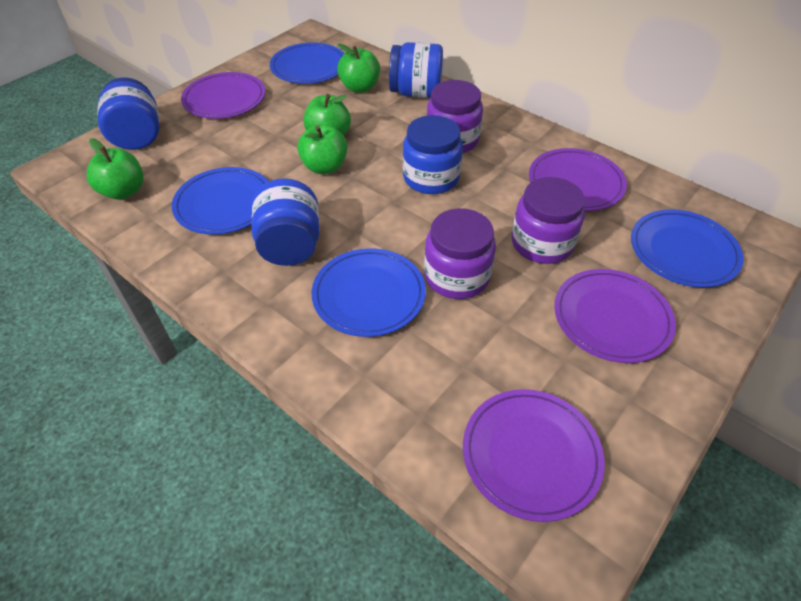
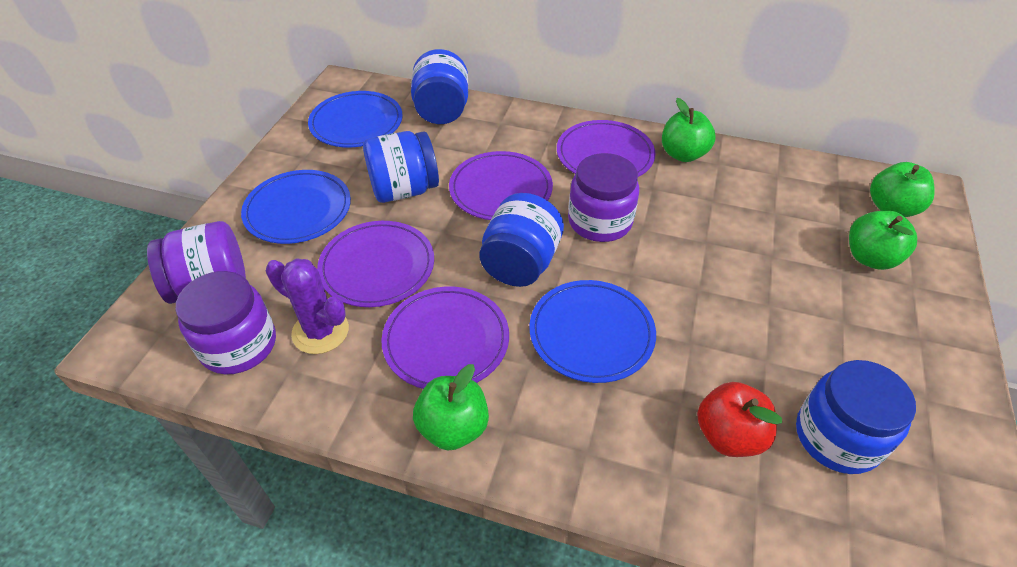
blue plate: 4 -> 3
purple cactus: 0 -> 1
red apple: 0 -> 1

